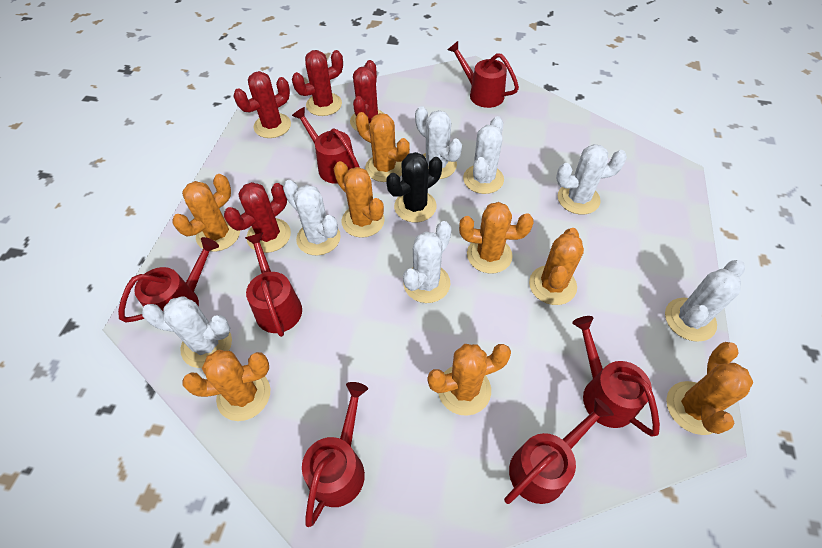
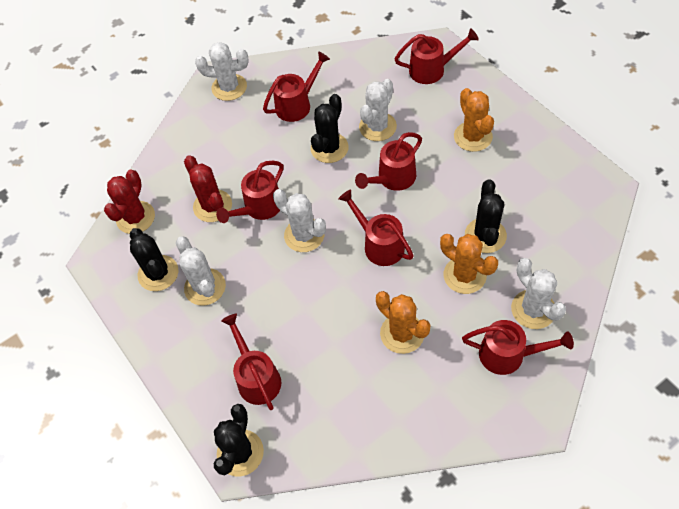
black cactus: 1 -> 4
orange cactus: 8 -> 3
red cactus: 4 -> 2
white cactus: 7 -> 5

